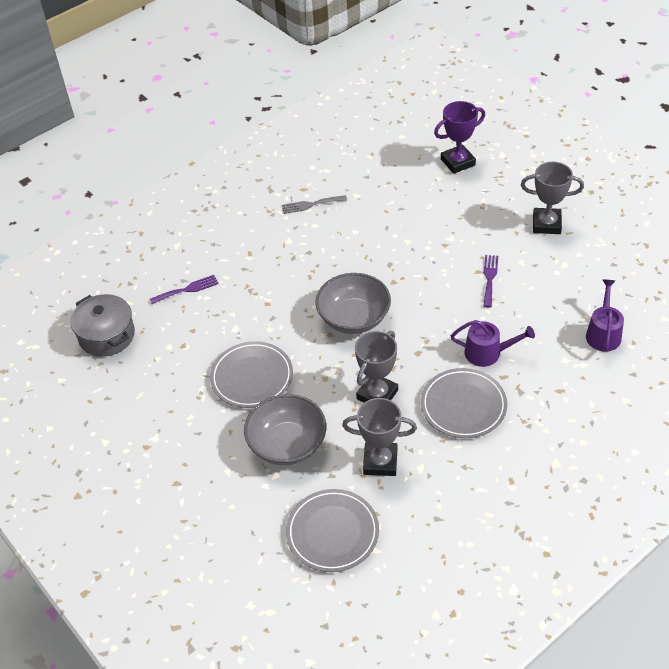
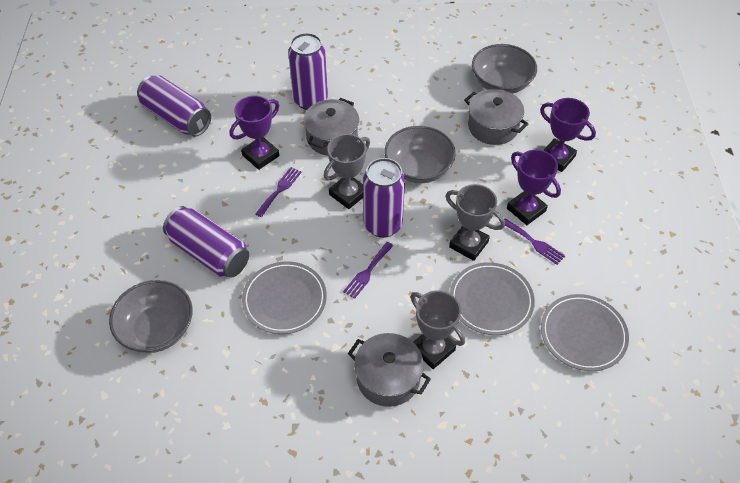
grey bowl: 2 -> 3
grey fork: 1 -> 0
grey pot: 1 -> 3
purple can: 0 -> 4
purple fork: 2 -> 3
purple trophy: 1 -> 3
purple watering can: 2 -> 0

